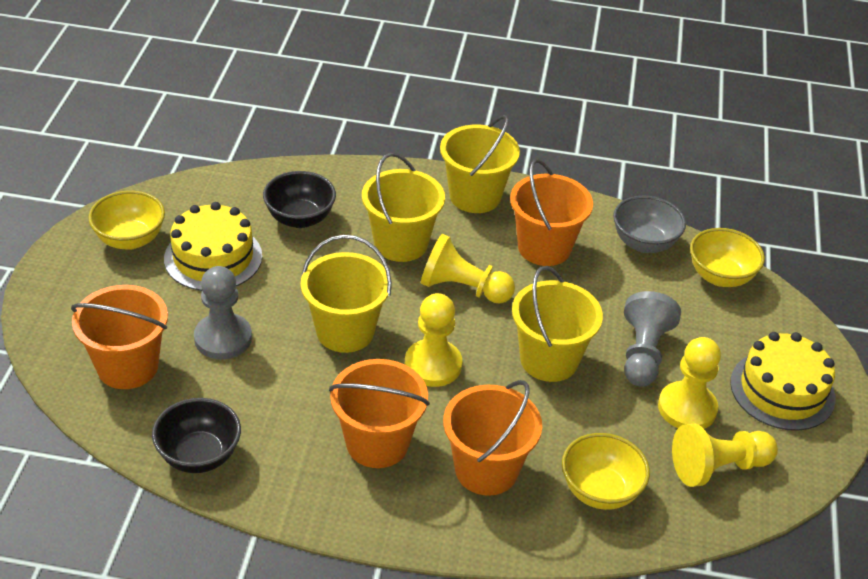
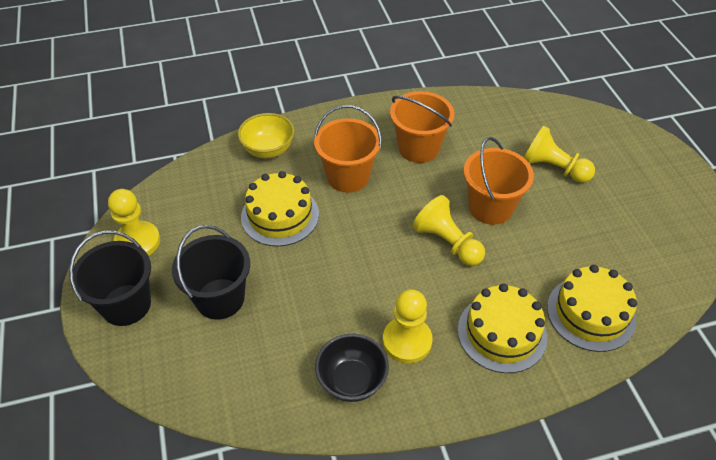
black bowl: 2 -> 1
black bucket: 0 -> 2
grey bowl: 1 -> 0
grey pawn: 2 -> 0
orange bucket: 4 -> 3
yellow bowl: 3 -> 1
yellow bucket: 4 -> 0
yellow cake: 2 -> 3

